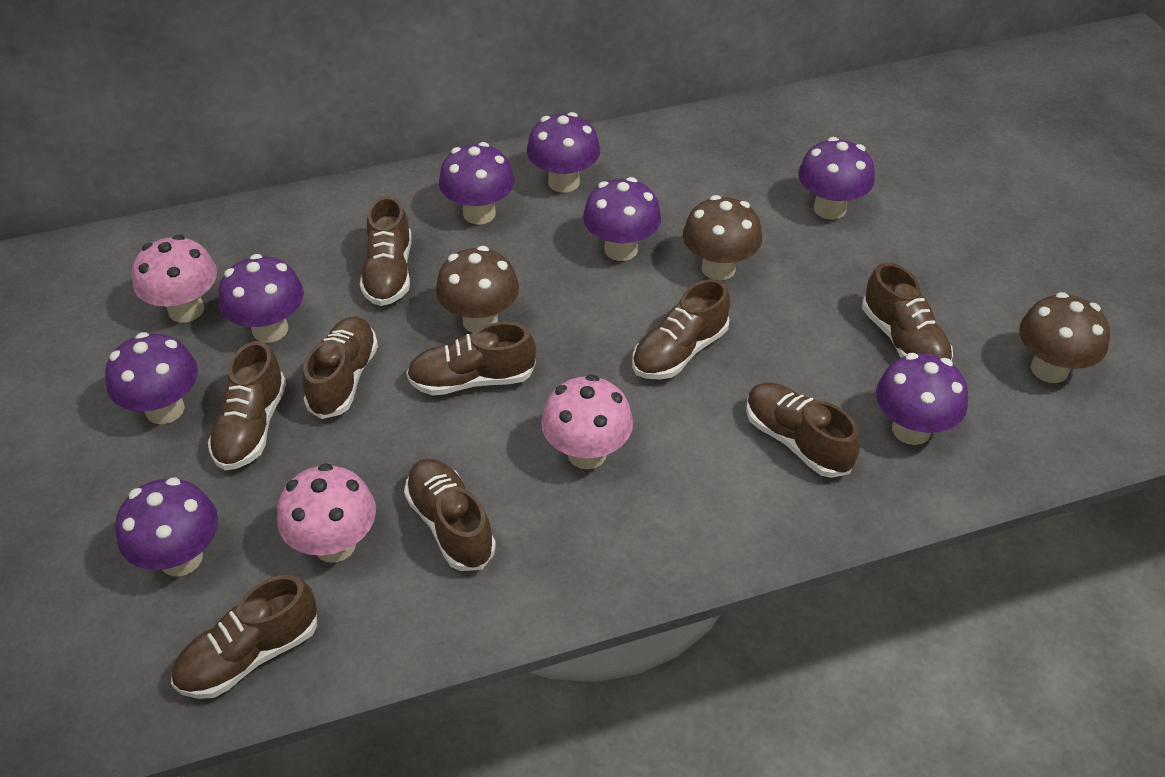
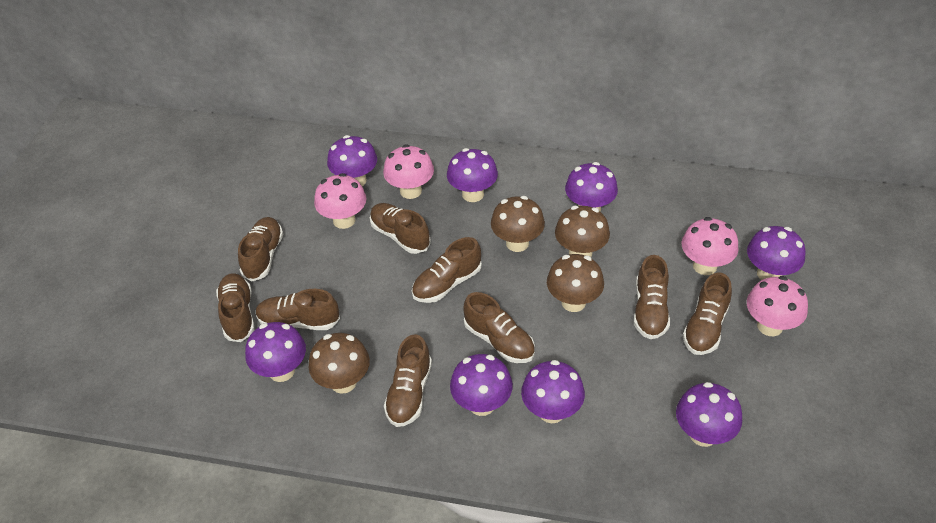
brown mushroom: 3 -> 4
pink mushroom: 3 -> 4

